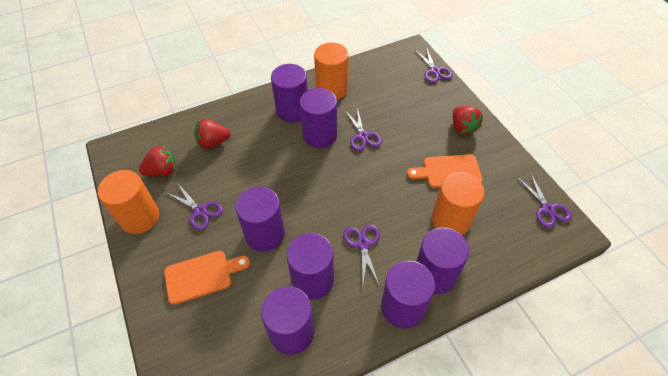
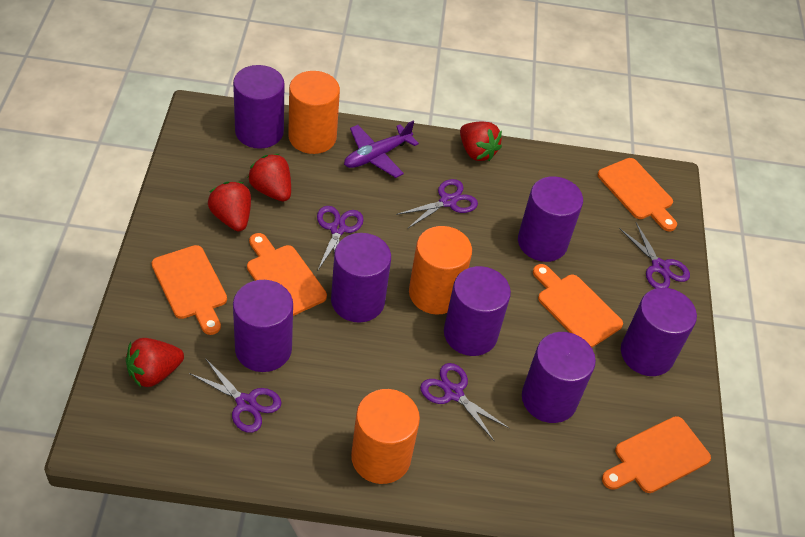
orange cutting board: 2 -> 5
purple plane: 0 -> 1
red strawberry: 3 -> 4

